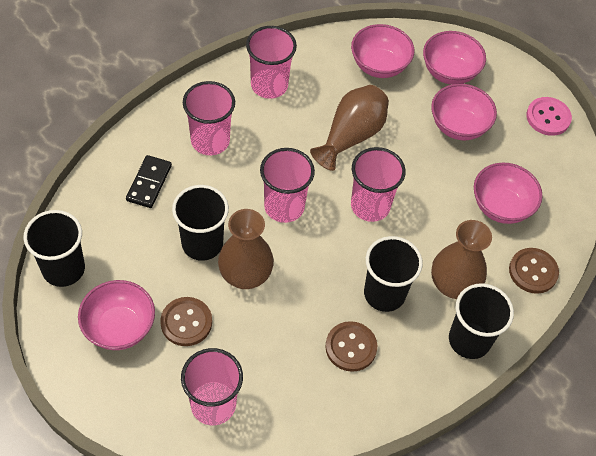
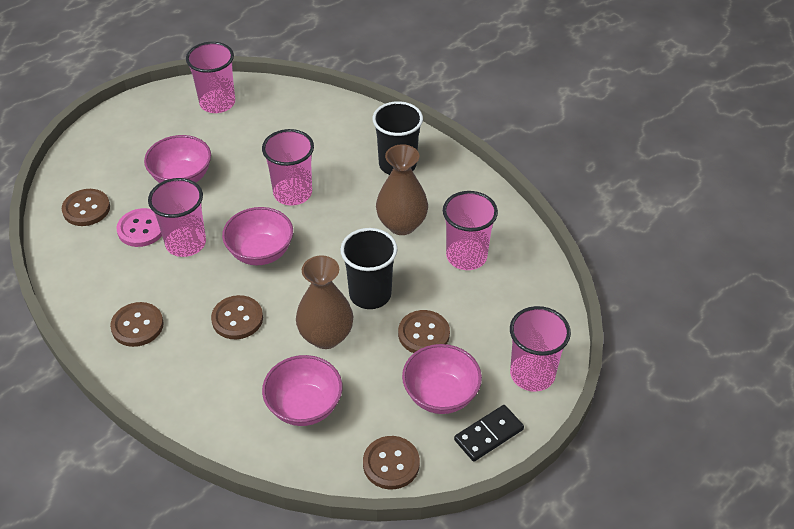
black cup: 4 -> 2
brown button: 3 -> 5
brown vase: 3 -> 2
pink bowl: 5 -> 4

